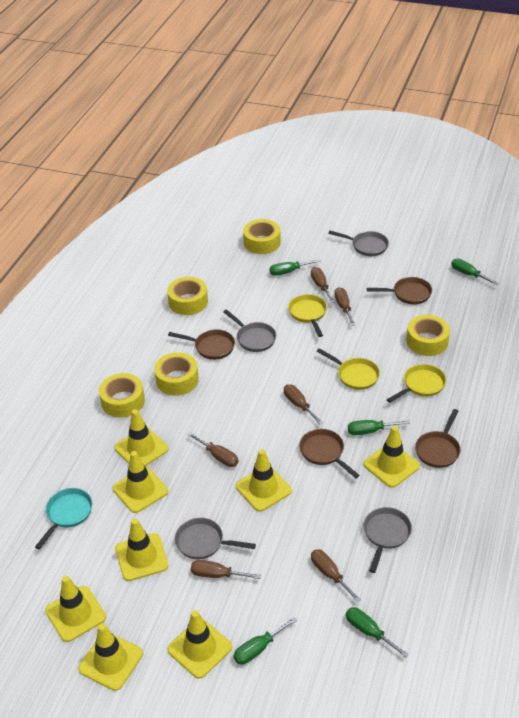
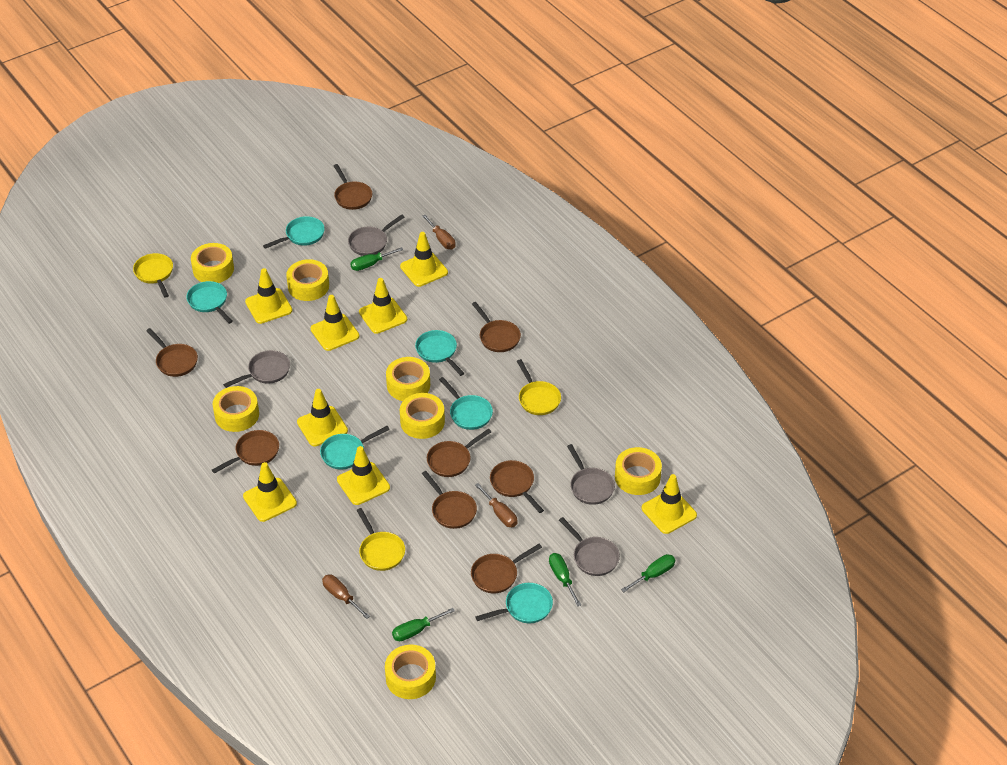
brown pan: 4 -> 8
brown screwdriver: 6 -> 3
green screwdriver: 5 -> 4
turquoise pan: 1 -> 6
yellow tape: 5 -> 7

